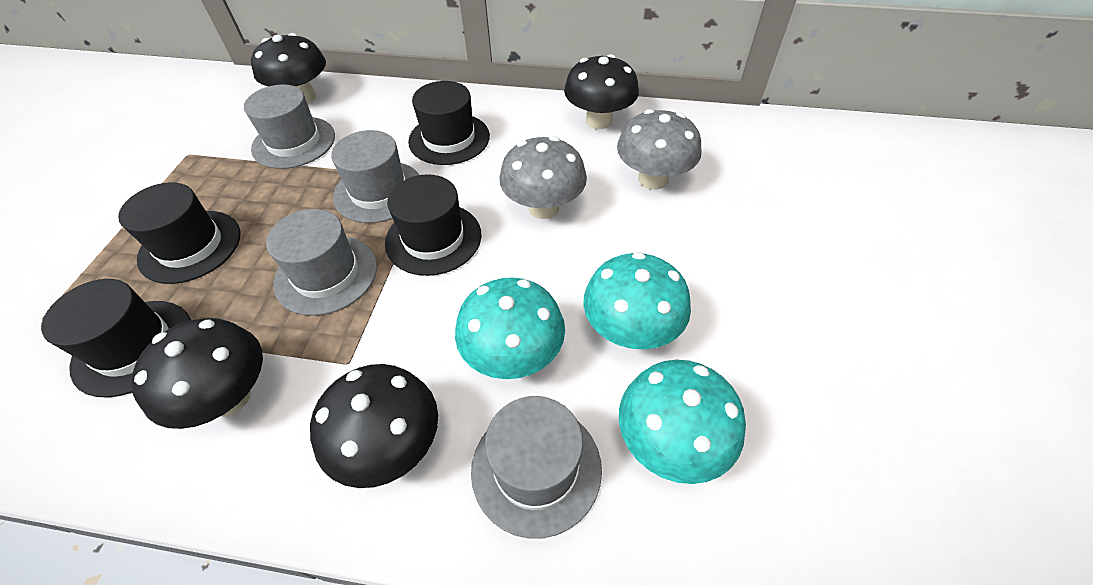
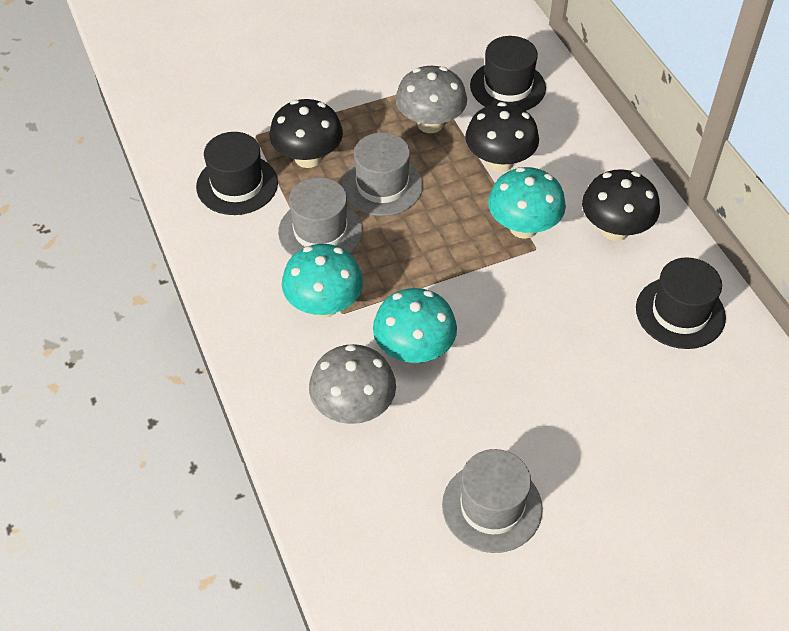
black hat: 4 -> 3
black mushroom: 4 -> 3
grey hat: 4 -> 3

